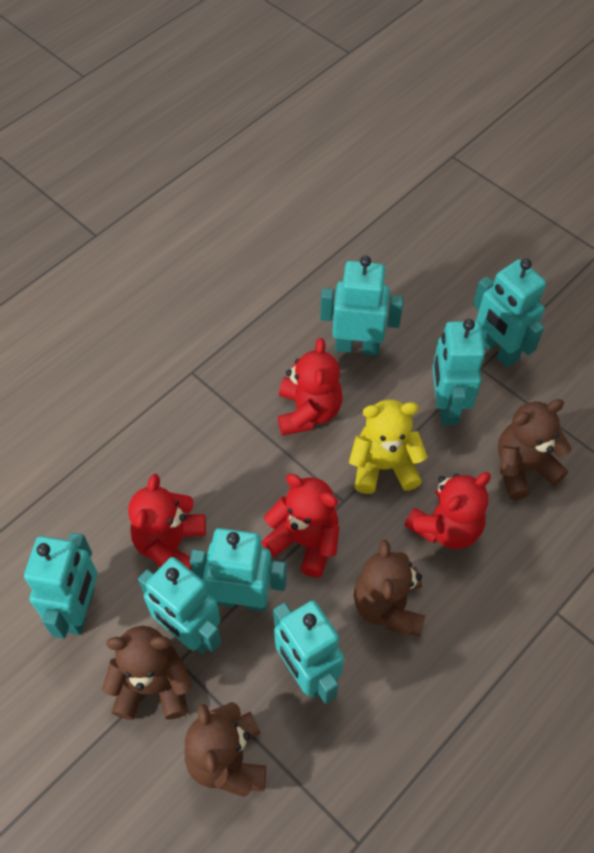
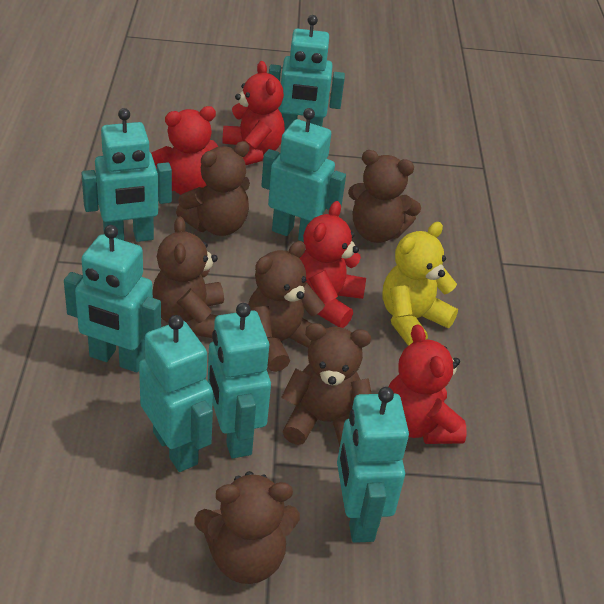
brown teddy bear: 4 -> 6

